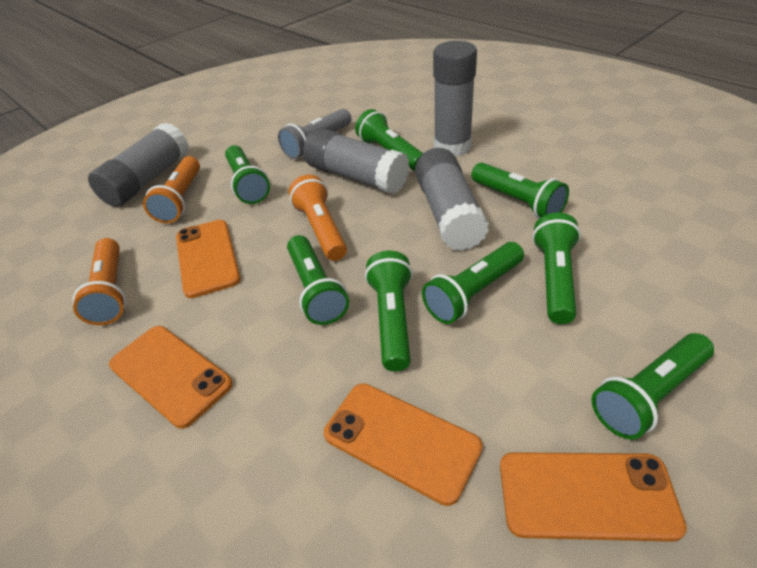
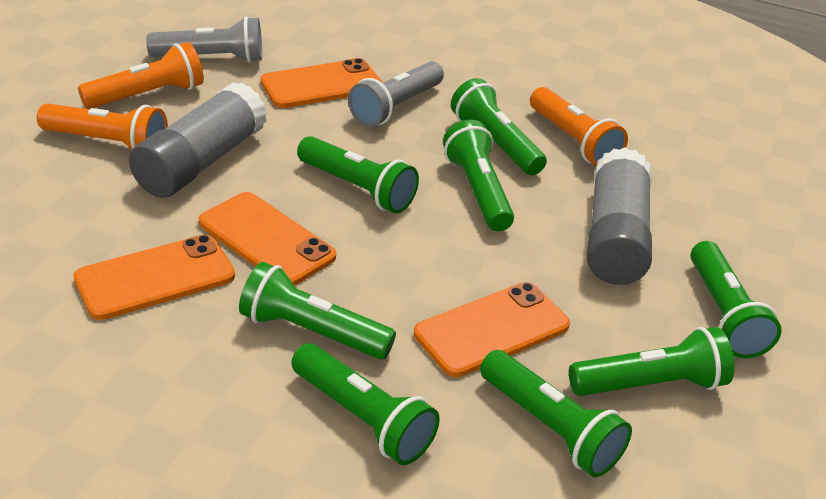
grey flashlight: 1 -> 2
grey glue stick: 4 -> 2

